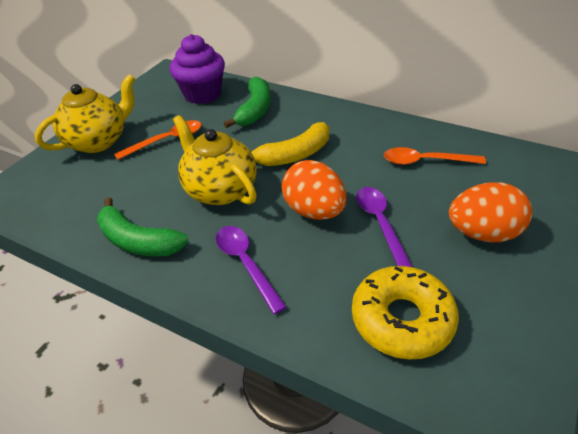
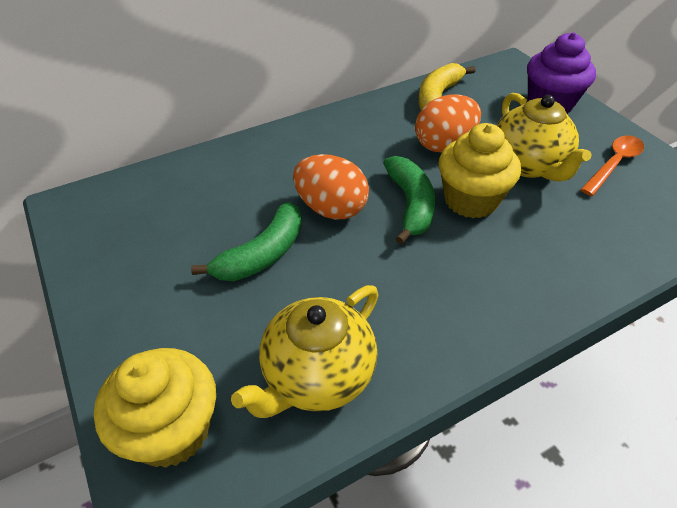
orange spoon: 2 -> 1
purple spoon: 2 -> 0
yellow cupcake: 0 -> 2
yellow donut: 1 -> 0

